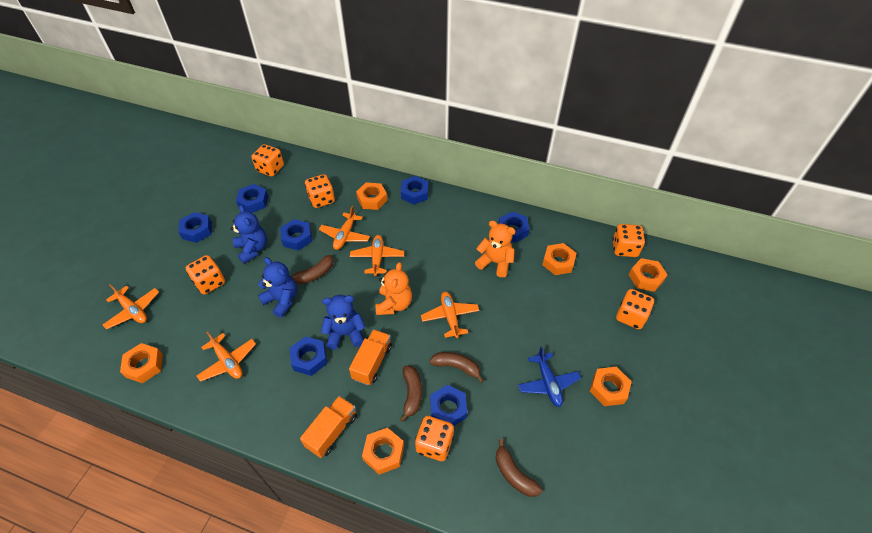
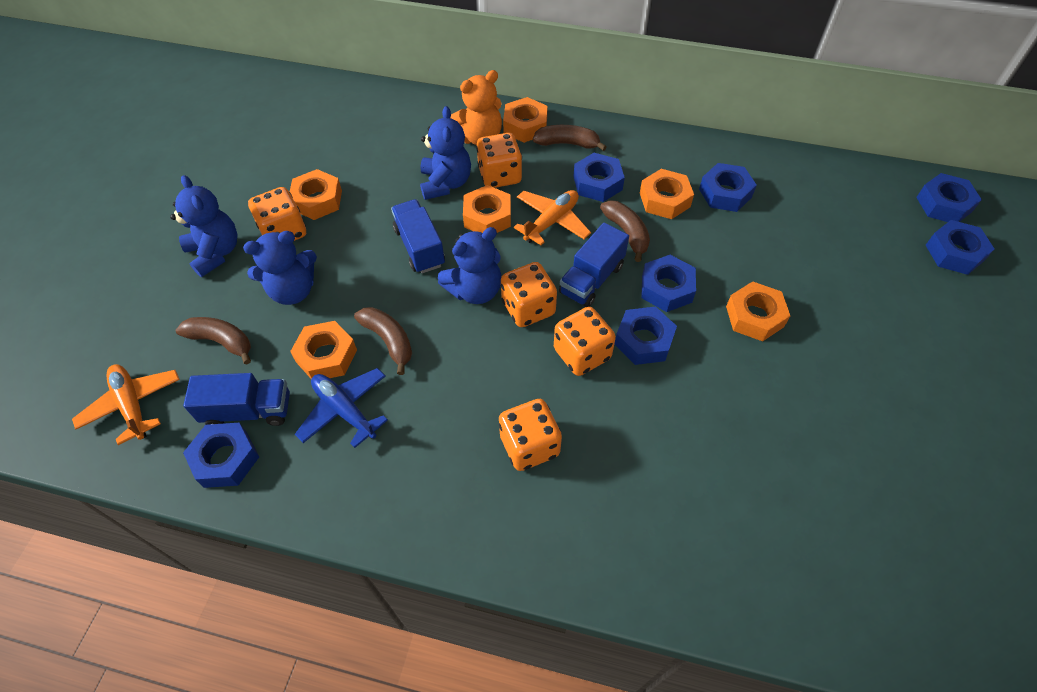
blue teddy bear: 3 -> 4
blue truck: 0 -> 3
orange dice: 6 -> 5
orange plane: 5 -> 2
orange teddy bear: 2 -> 1
orange truck: 2 -> 0

